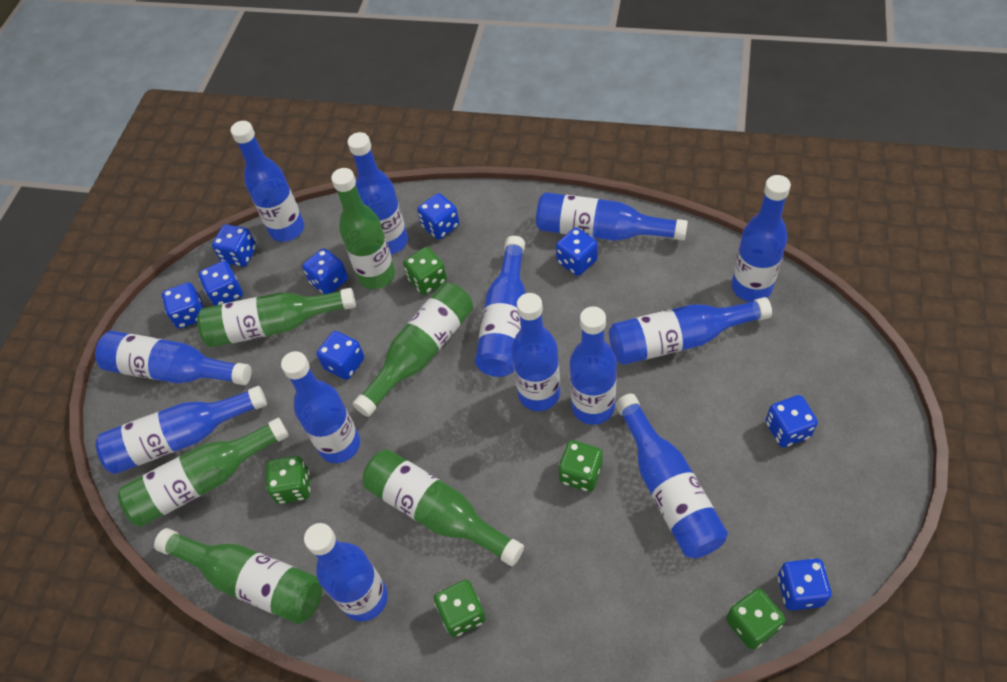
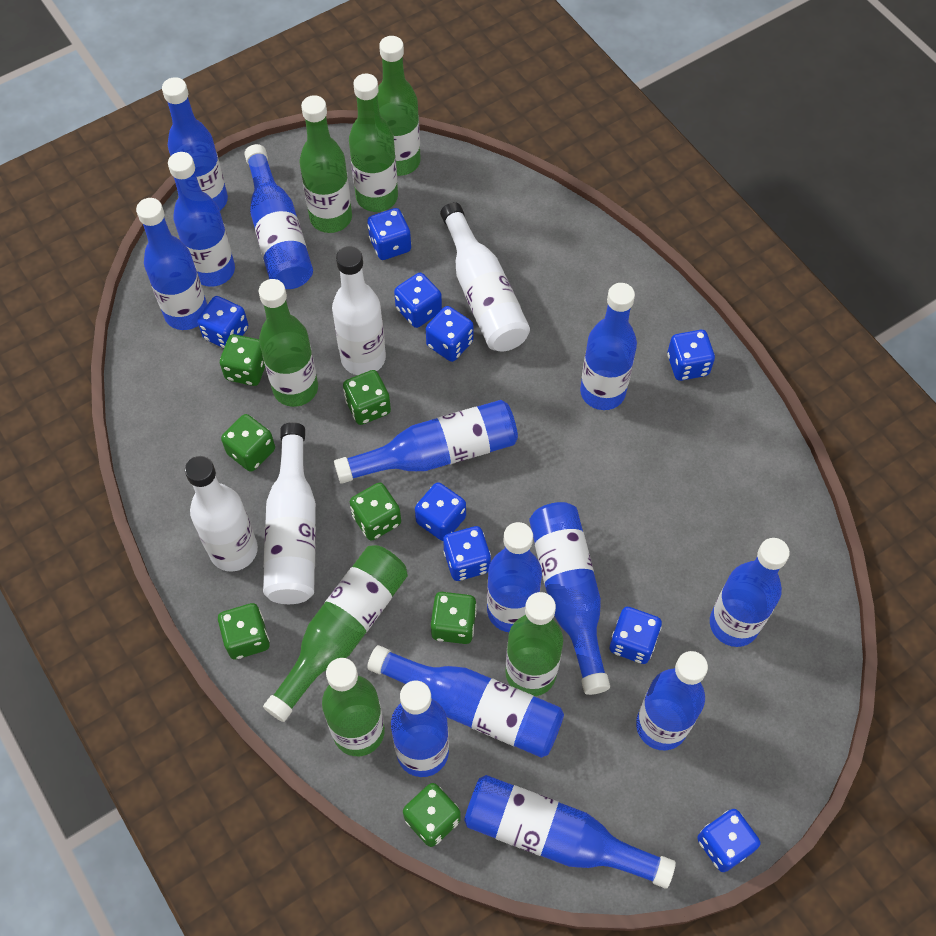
green bottle: 6 -> 7
green dice: 5 -> 7
white bottle: 0 -> 4

